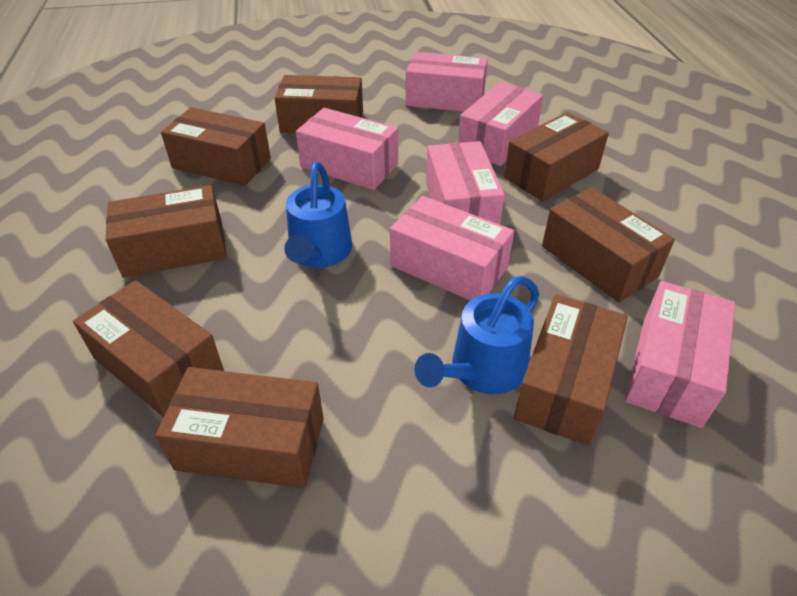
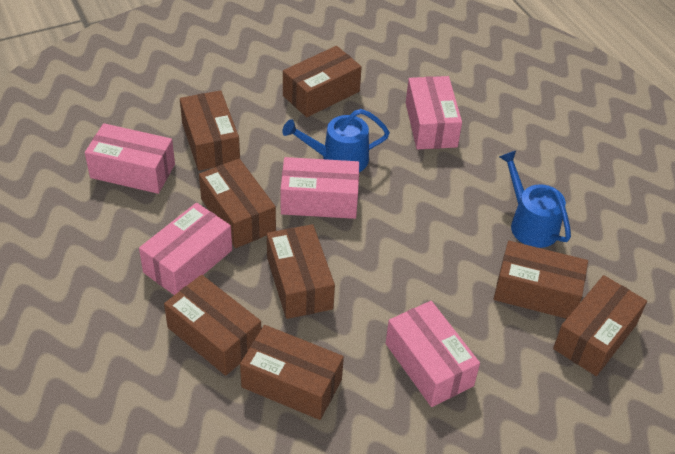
pink box: 6 -> 5

